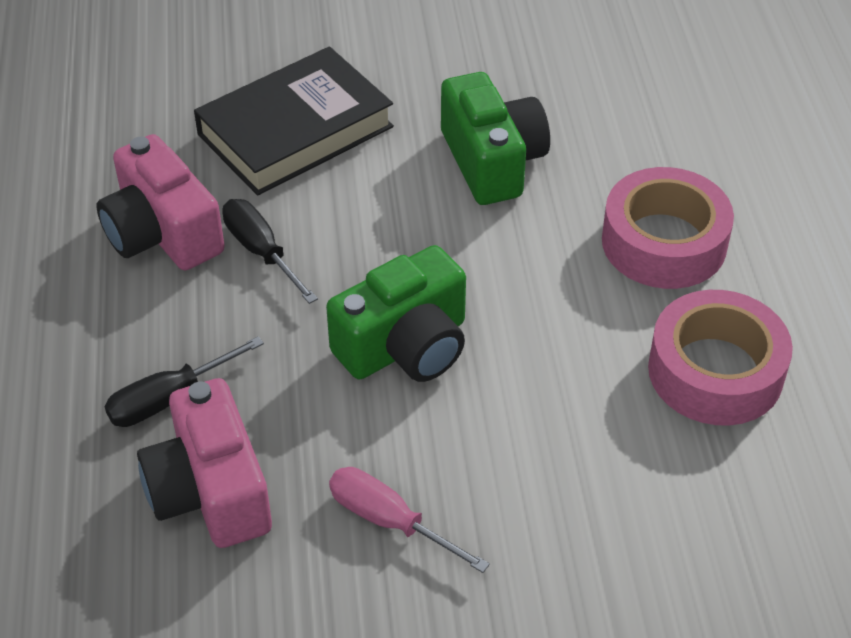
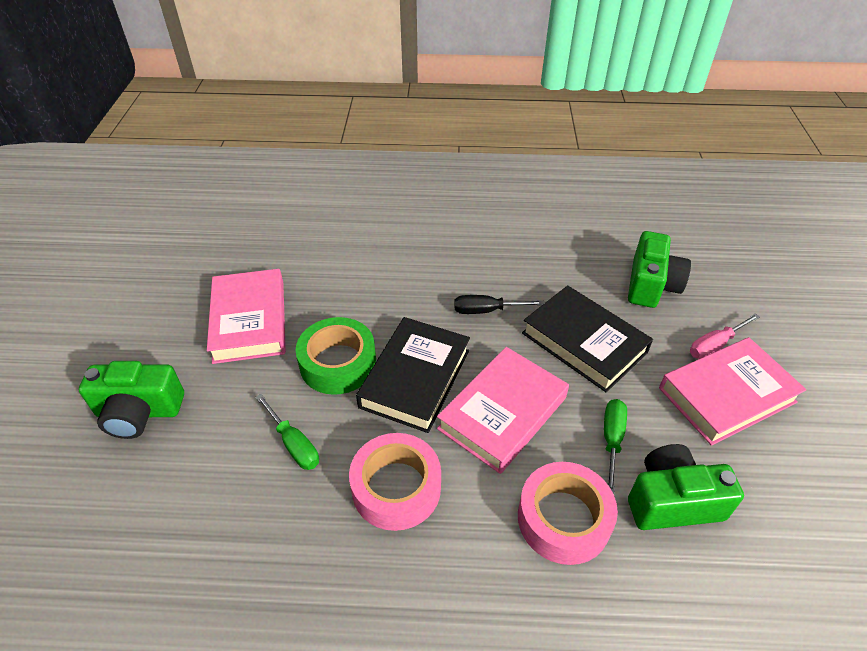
black book: 1 -> 2
black screwdriver: 2 -> 1
green camera: 2 -> 3
green screwdriver: 0 -> 2
green tape: 0 -> 1
pink book: 0 -> 3
pink camera: 2 -> 0

